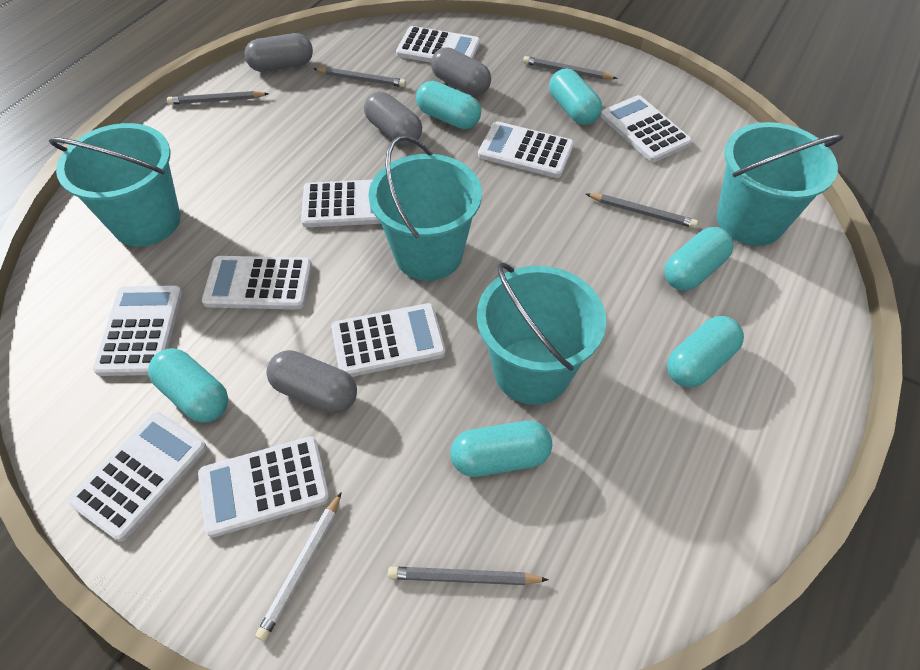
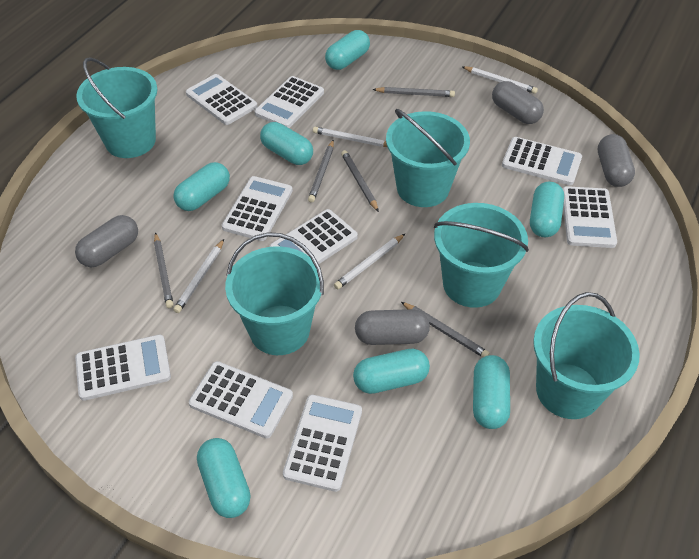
turquoise bucket: 4 -> 5
turquoise capsule: 6 -> 7
white pencil: 1 -> 4

